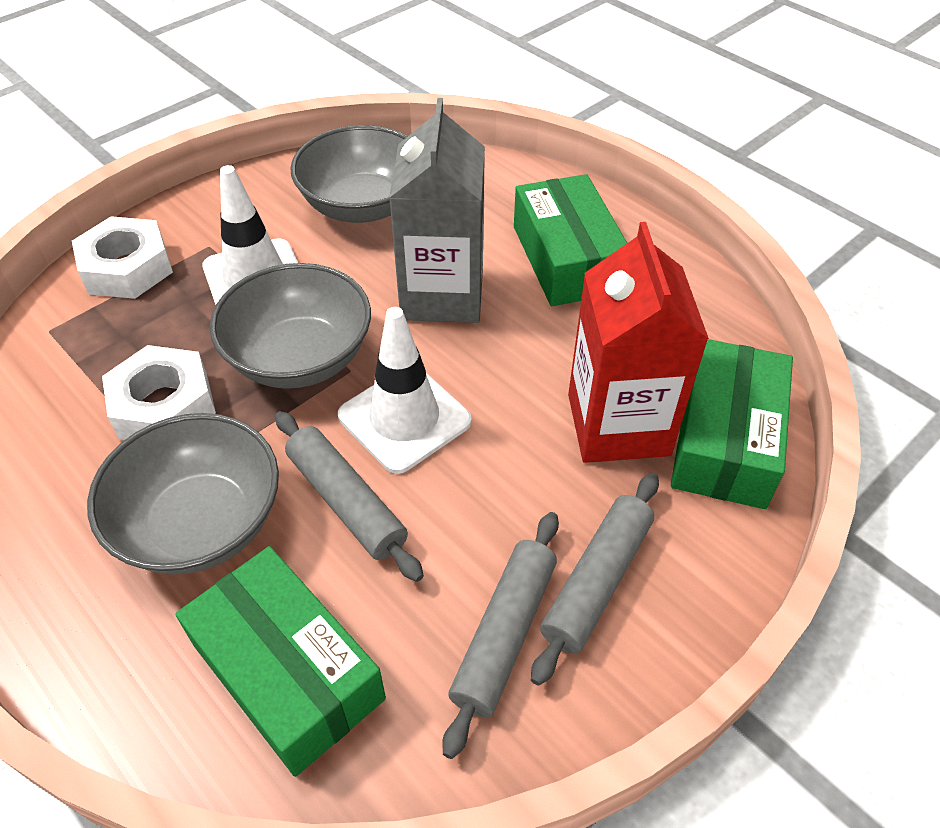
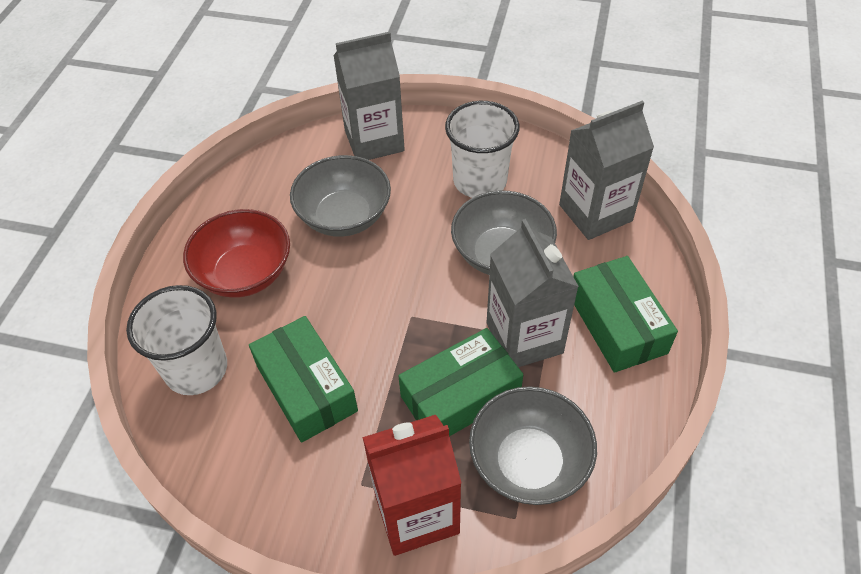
grey carton: 1 -> 3
grey rolling pin: 3 -> 0
red bowl: 0 -> 1
white cup: 0 -> 2
white nut: 2 -> 0
white traffic cone: 2 -> 0

